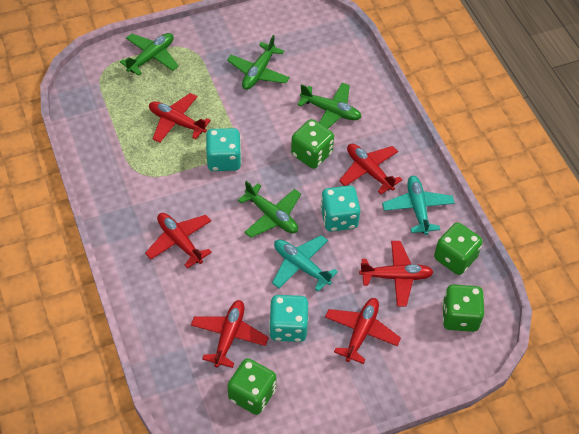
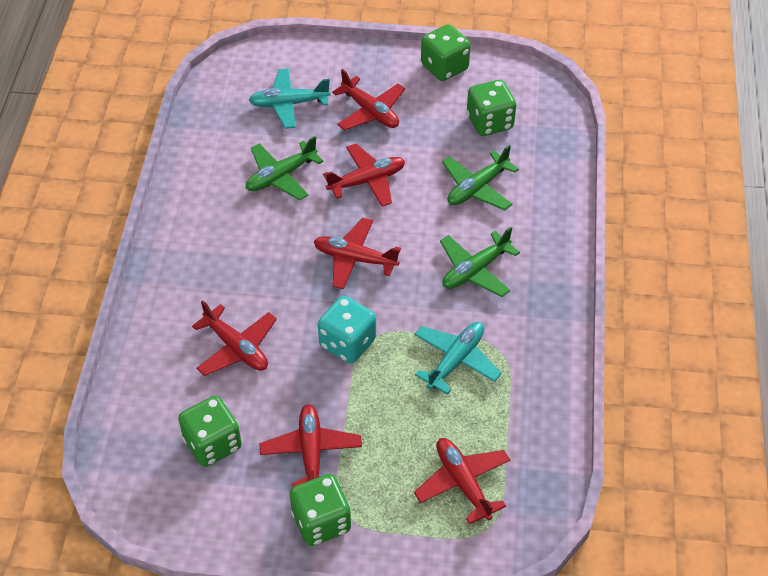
green plane: 4 -> 3
turquoise dice: 3 -> 1

